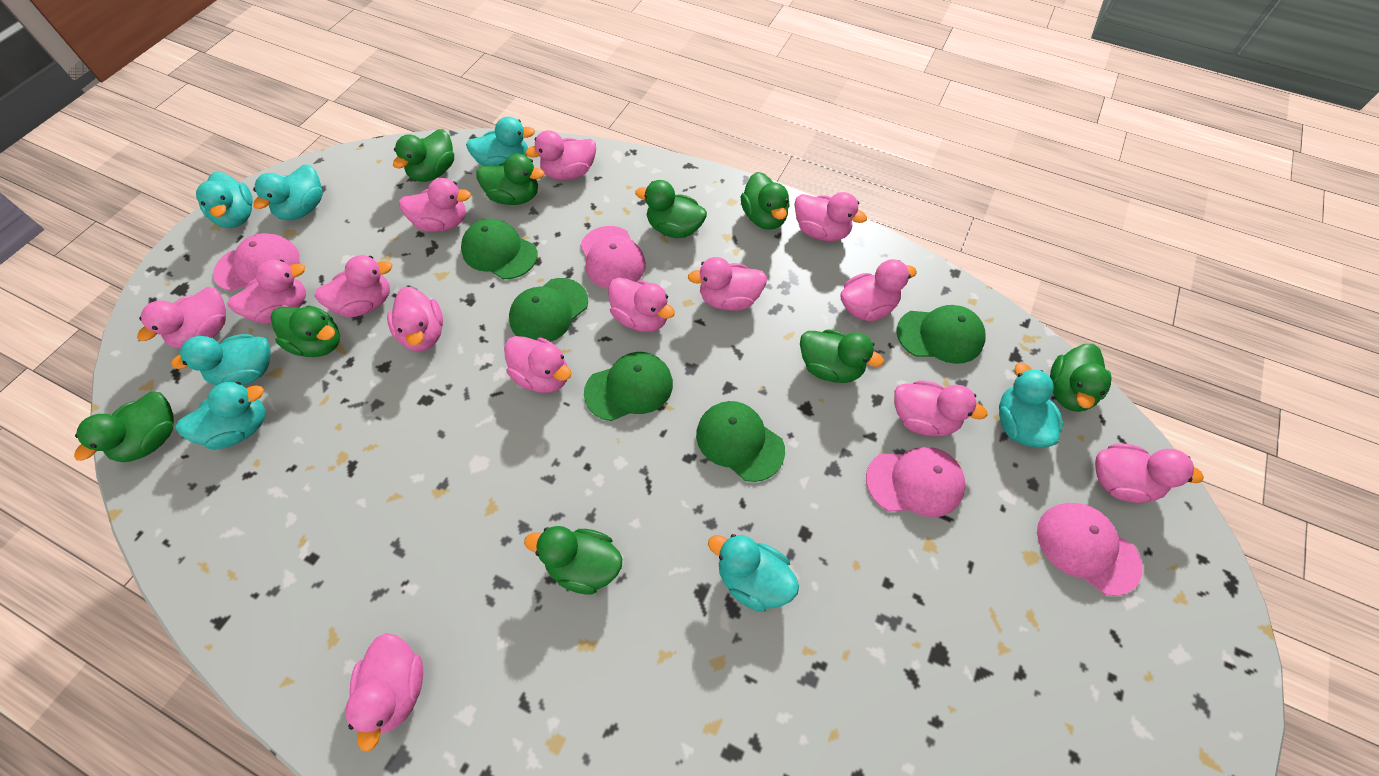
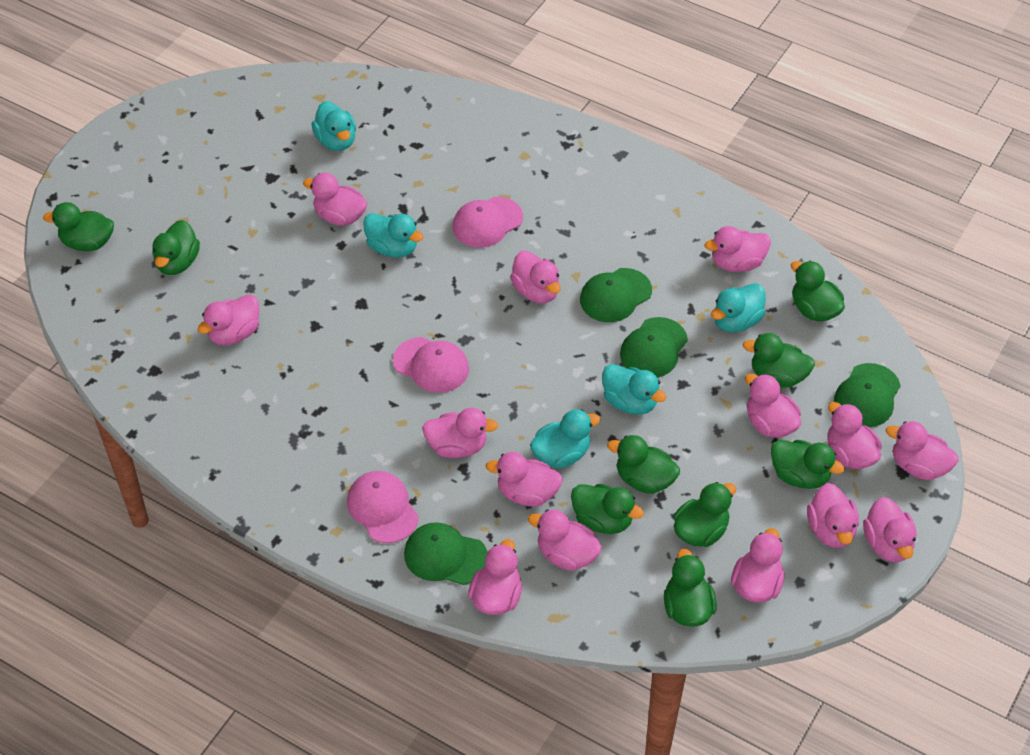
green cap: 5 -> 4
pink cap: 4 -> 3
turquoise duck: 7 -> 5

